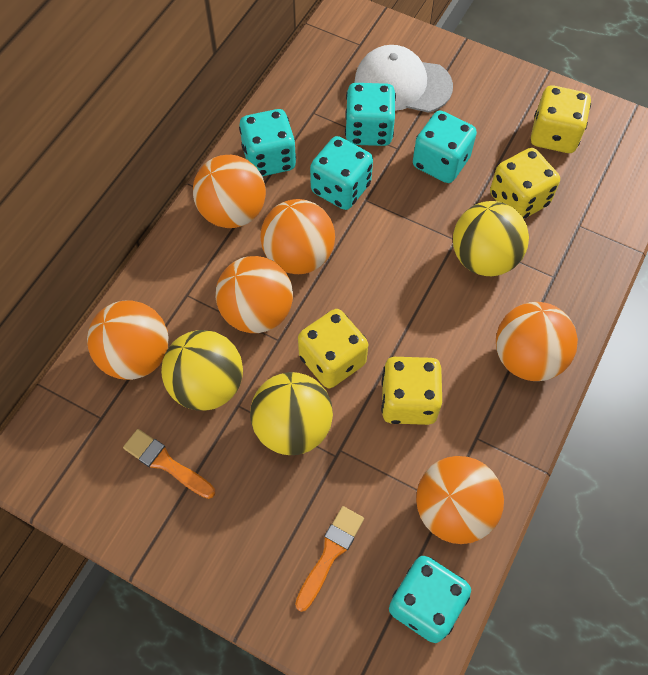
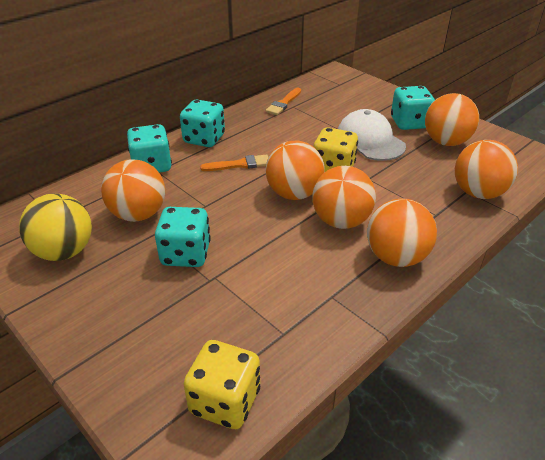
turquoise dice: 5 -> 4
yellow ball: 3 -> 1
yellow dice: 4 -> 2

